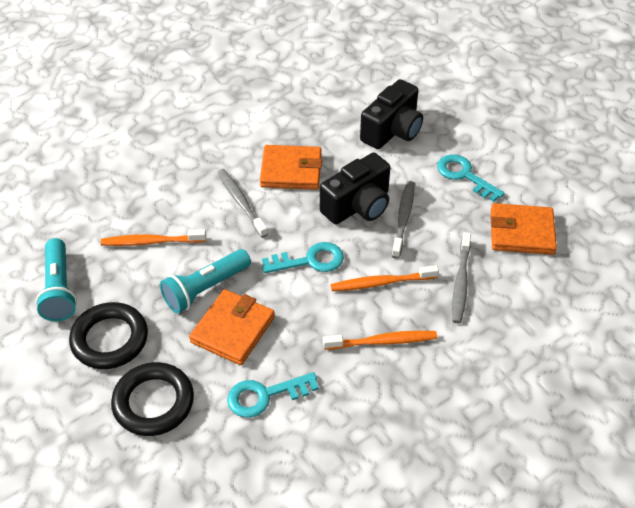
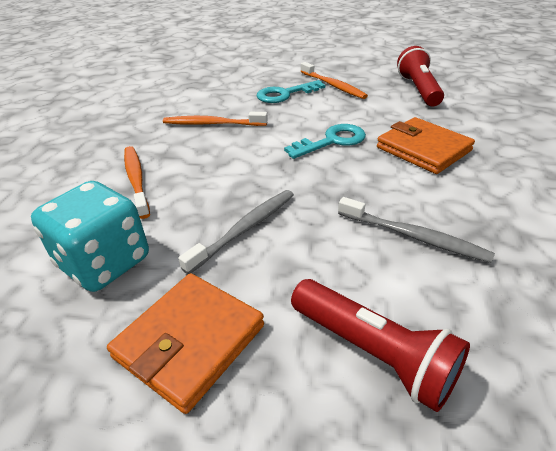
black camera: 2 -> 0
black ring: 2 -> 0
grey toothbrush: 3 -> 2
orange wallet: 3 -> 2
red flashlight: 0 -> 2
turquoise dice: 0 -> 1
turquoise flashlight: 2 -> 0
turquoise key: 3 -> 2

